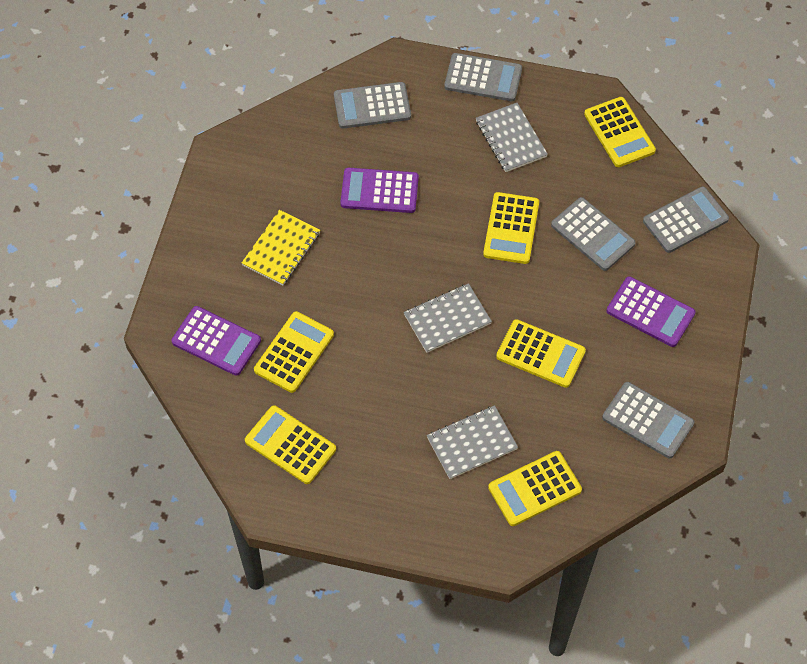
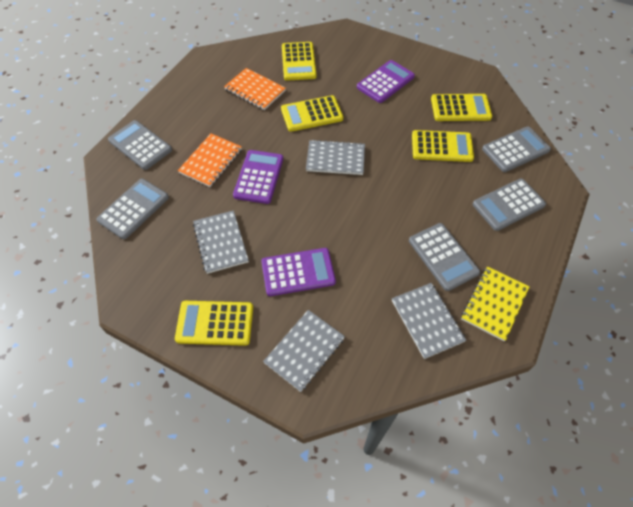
grey notebook: 3 -> 4
orange notebook: 0 -> 2
yellow calculator: 6 -> 5

